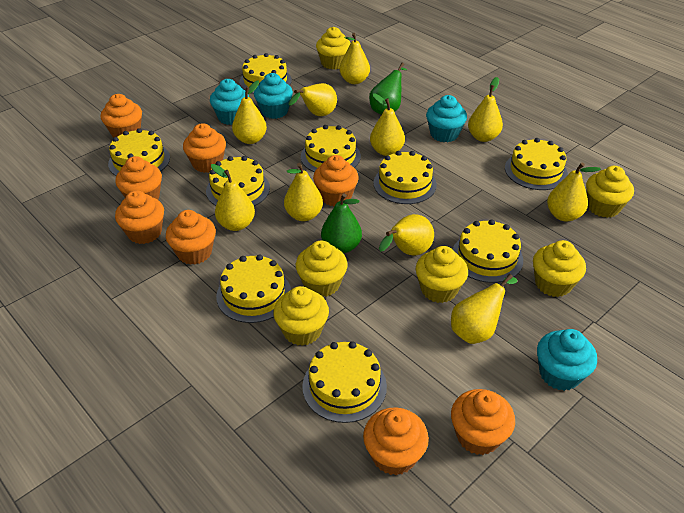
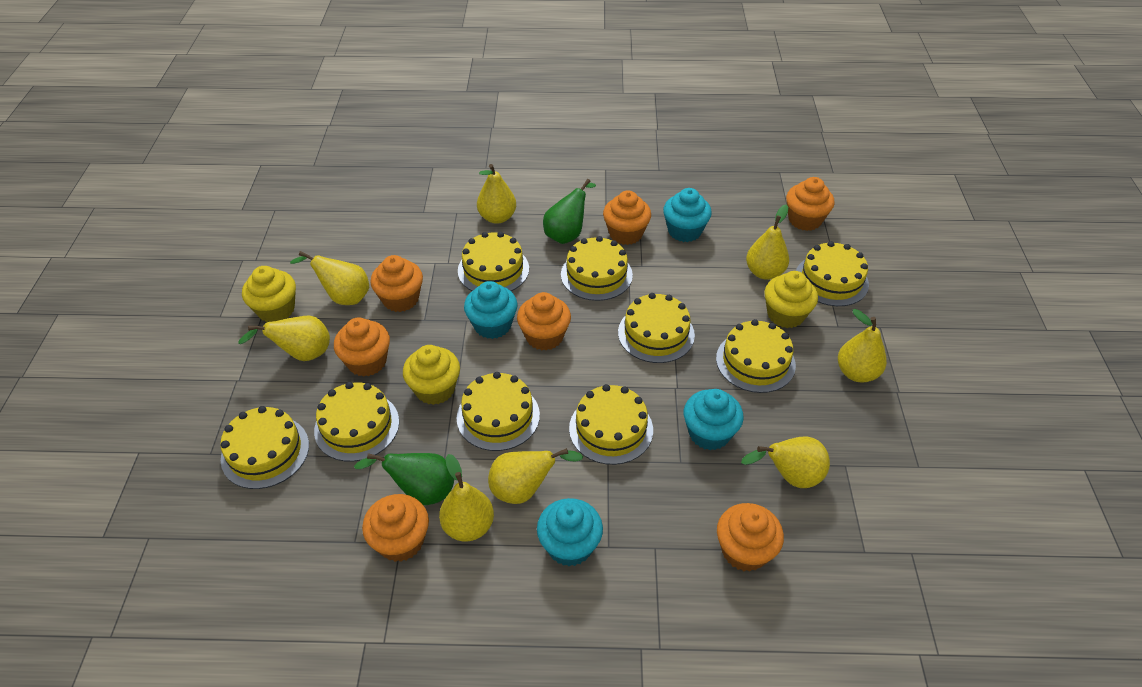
orange cupcake: 8 -> 7
yellow cupcake: 6 -> 3
yellow pear: 10 -> 8

